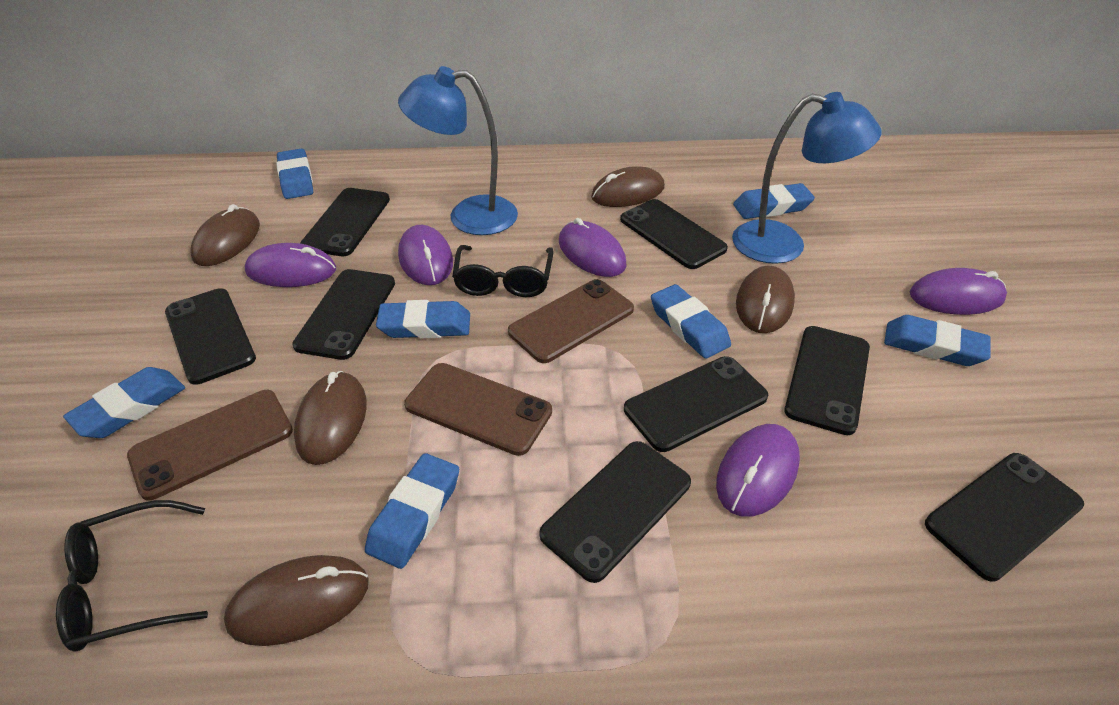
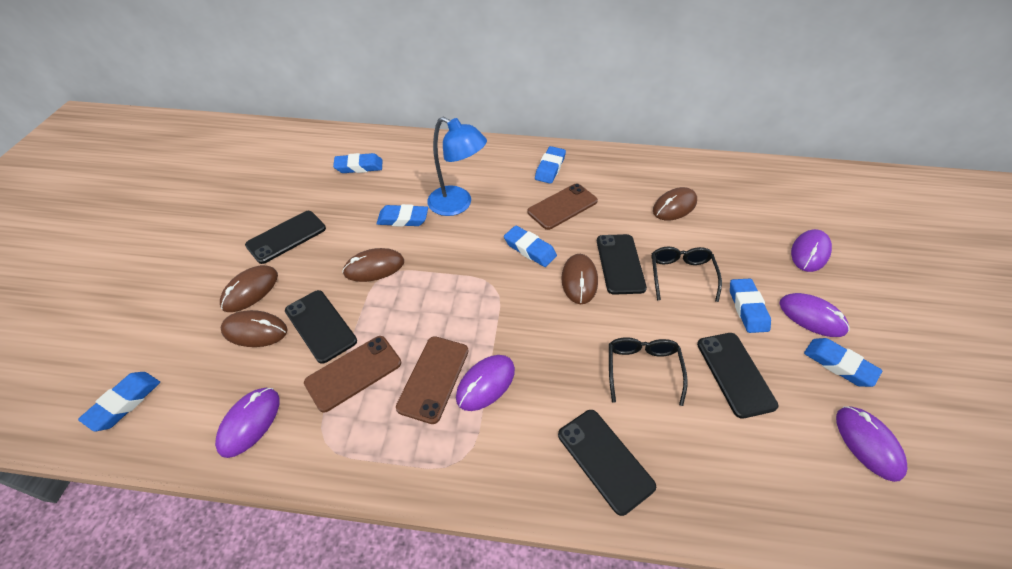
black phone: 8 -> 5
blue lamp: 2 -> 1

